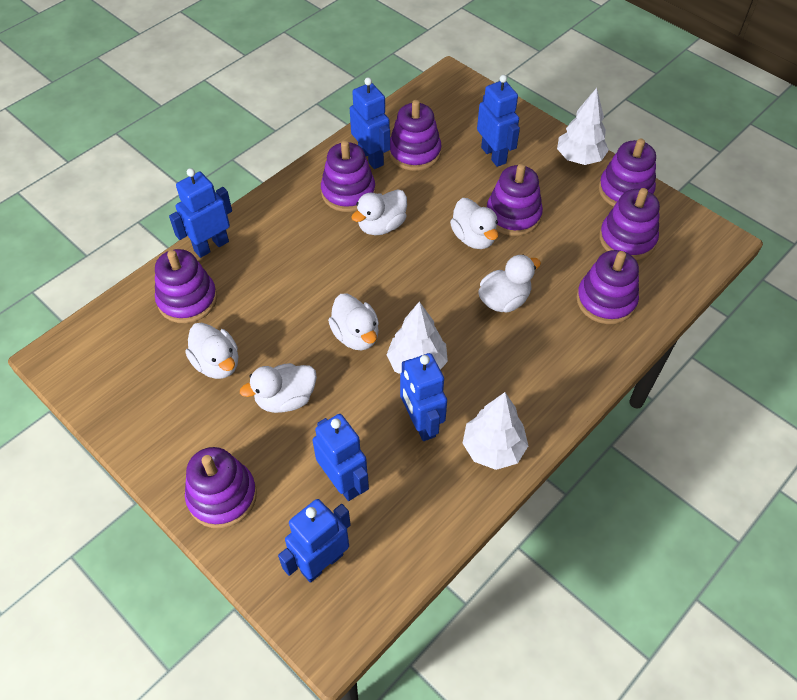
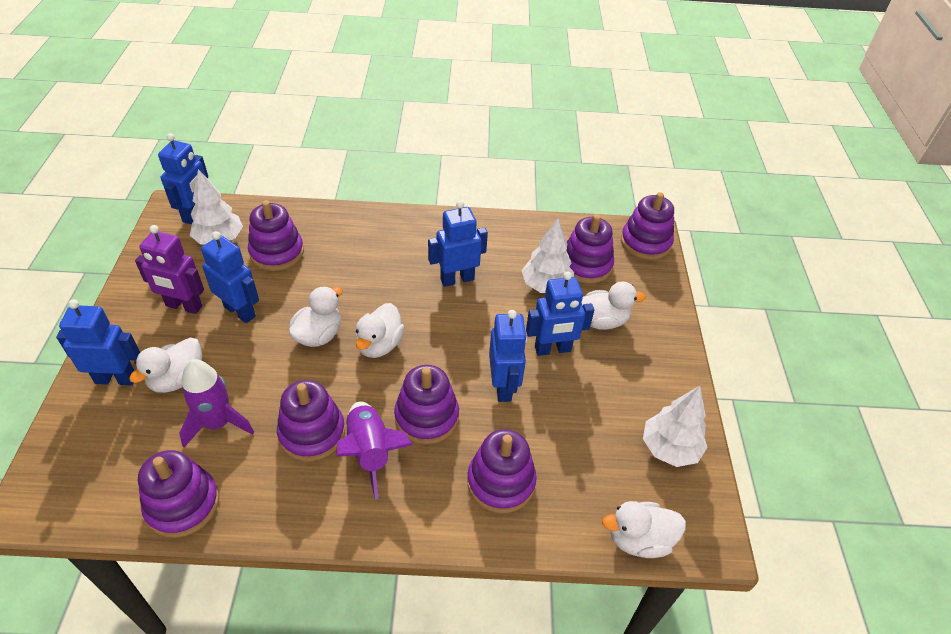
purple robot: 0 -> 1
purple rocket: 0 -> 2
purple stacking toy: 8 -> 7
white duck: 6 -> 5

